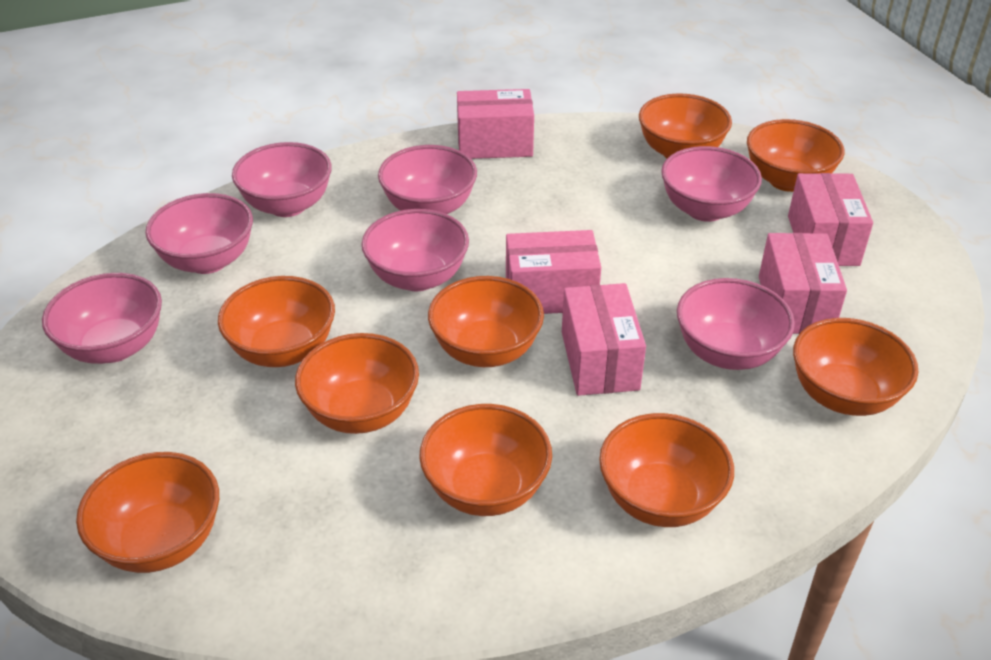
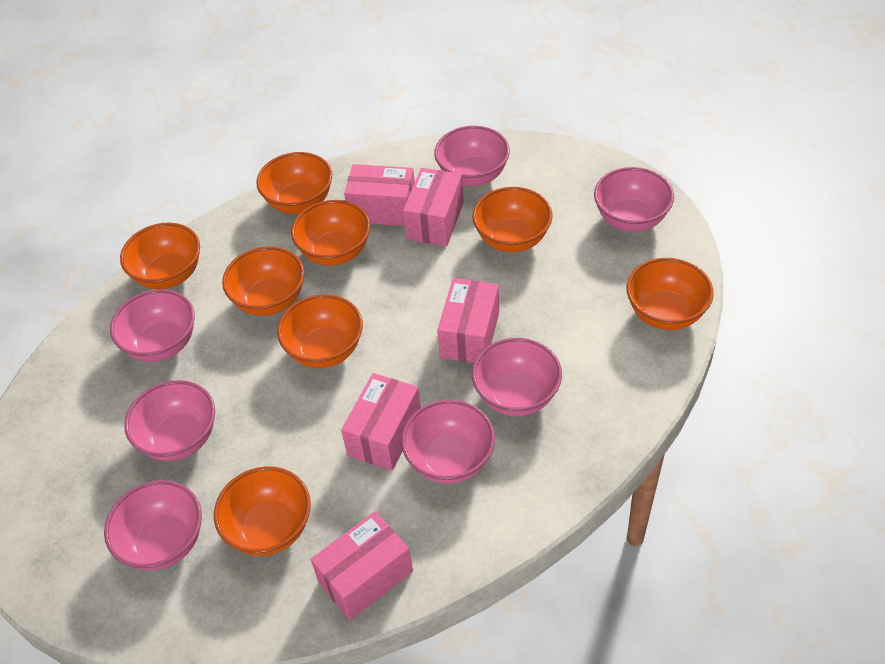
orange bowl: 9 -> 8

